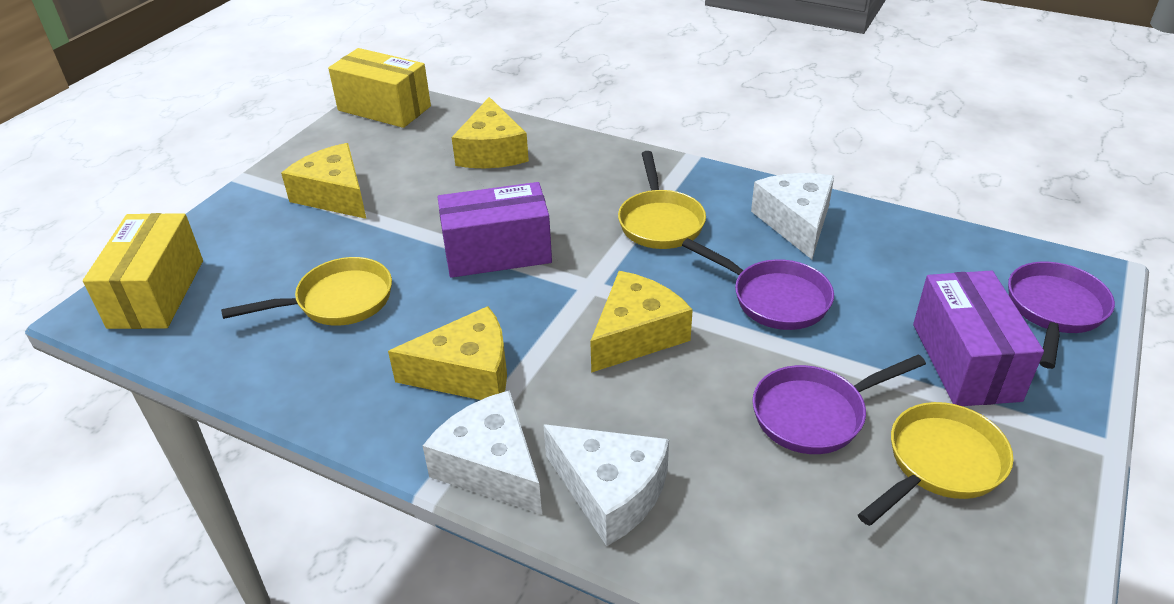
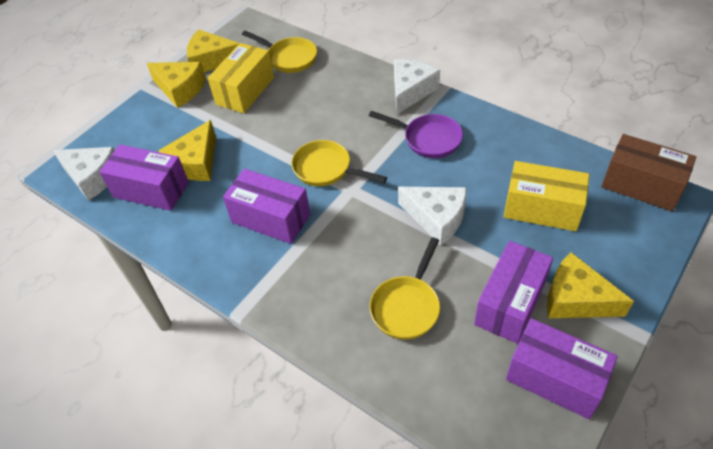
brown box: 0 -> 1
purple box: 2 -> 4
purple pan: 3 -> 1

